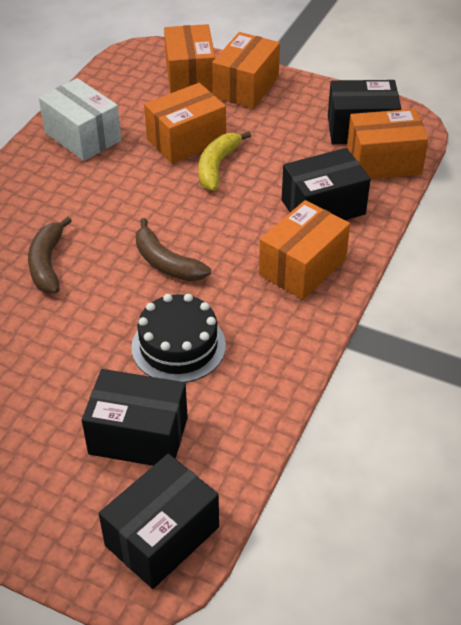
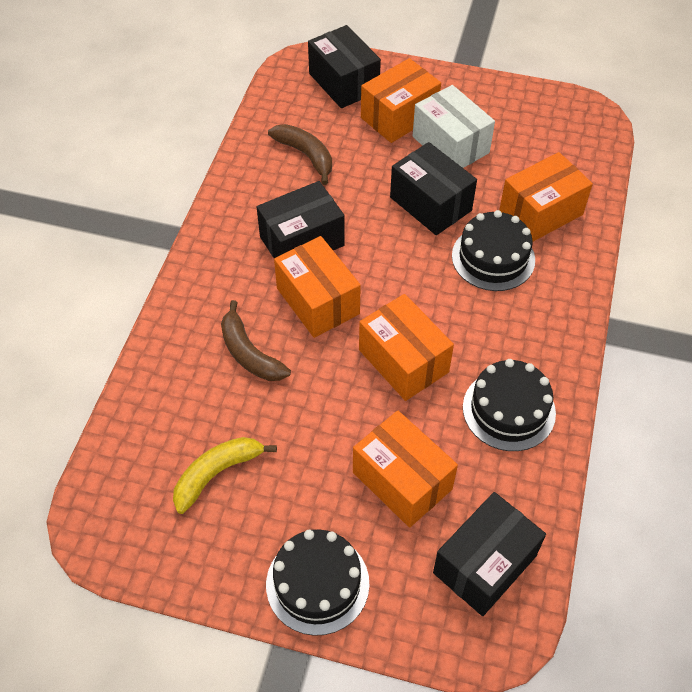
black cake: 1 -> 3

